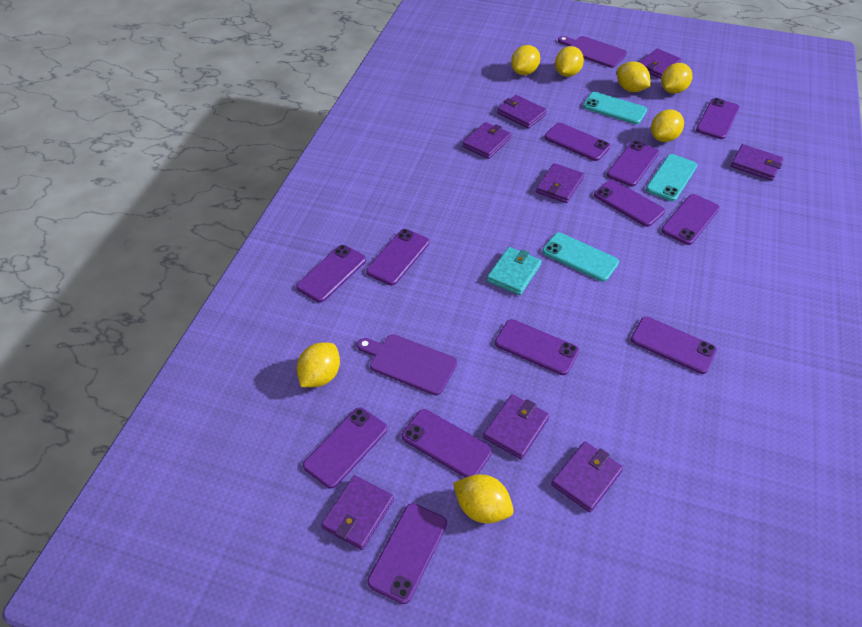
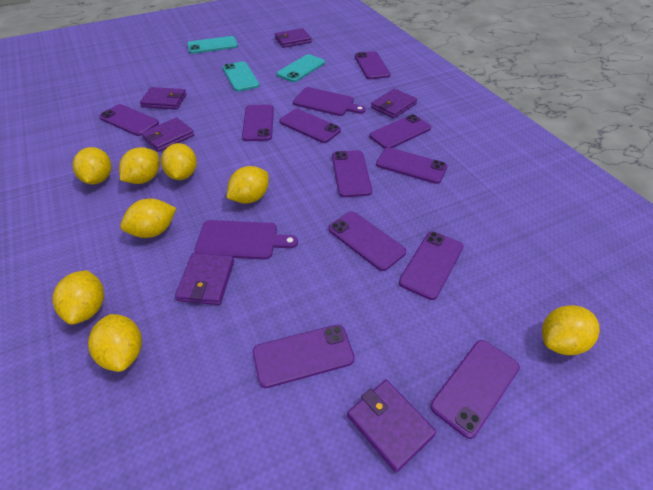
purple phone: 12 -> 11
purple wallet: 8 -> 6
turquoise wallet: 1 -> 0
yellow lemon: 7 -> 8

